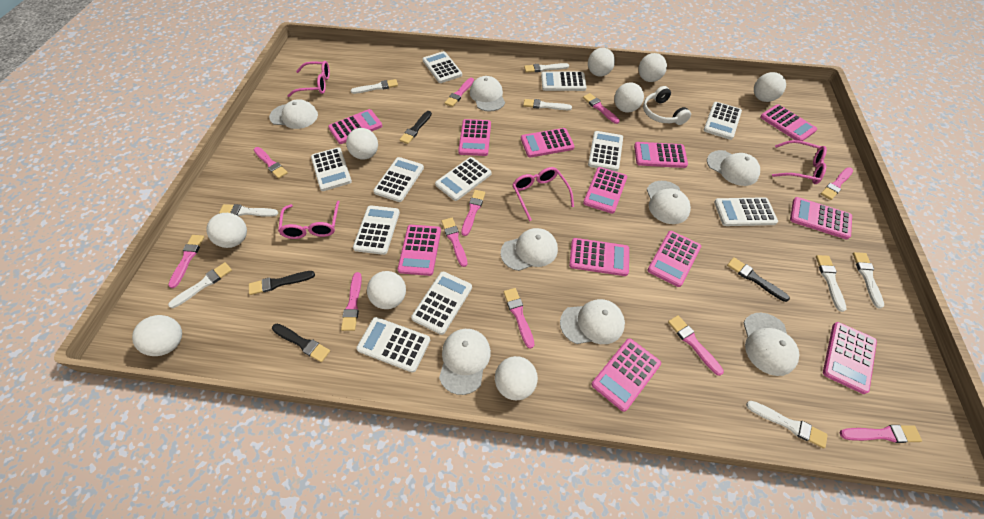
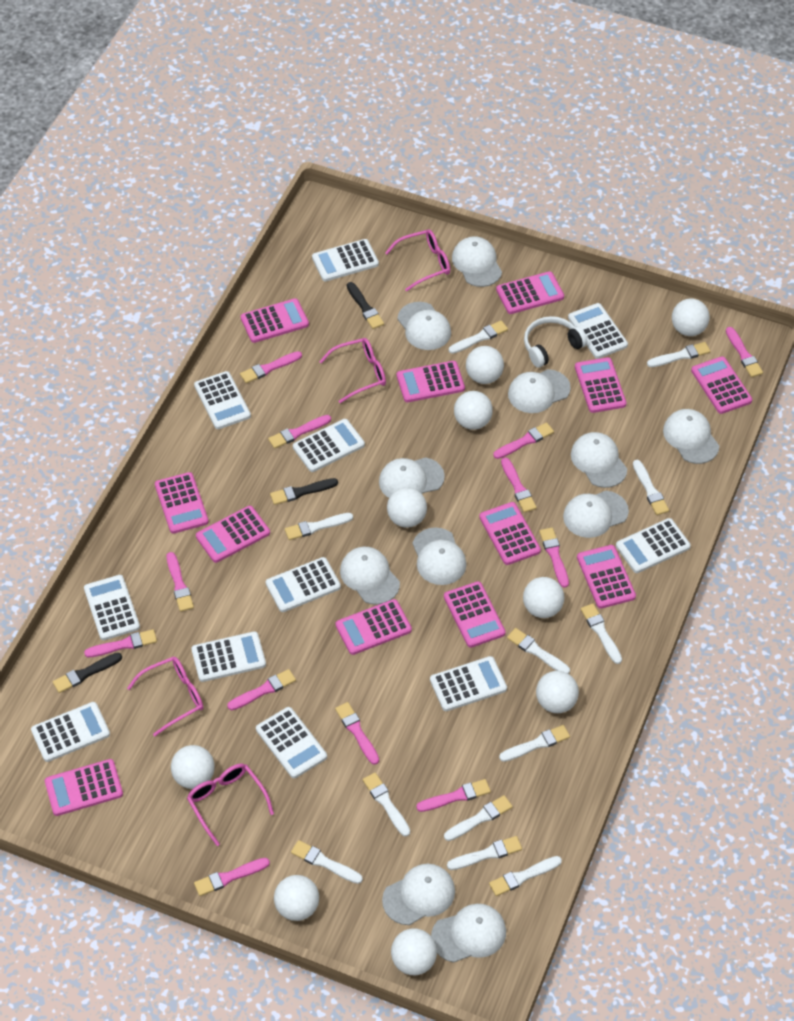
black brush: 4 -> 3
pink brush: 11 -> 12
white brush: 8 -> 12
white cap: 8 -> 11

